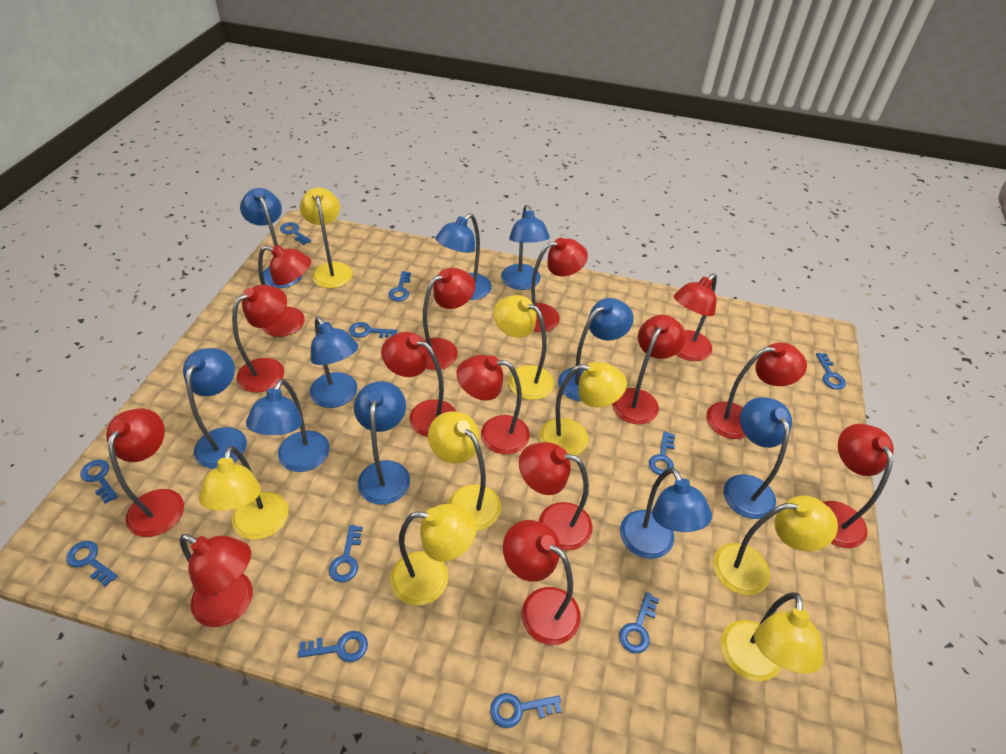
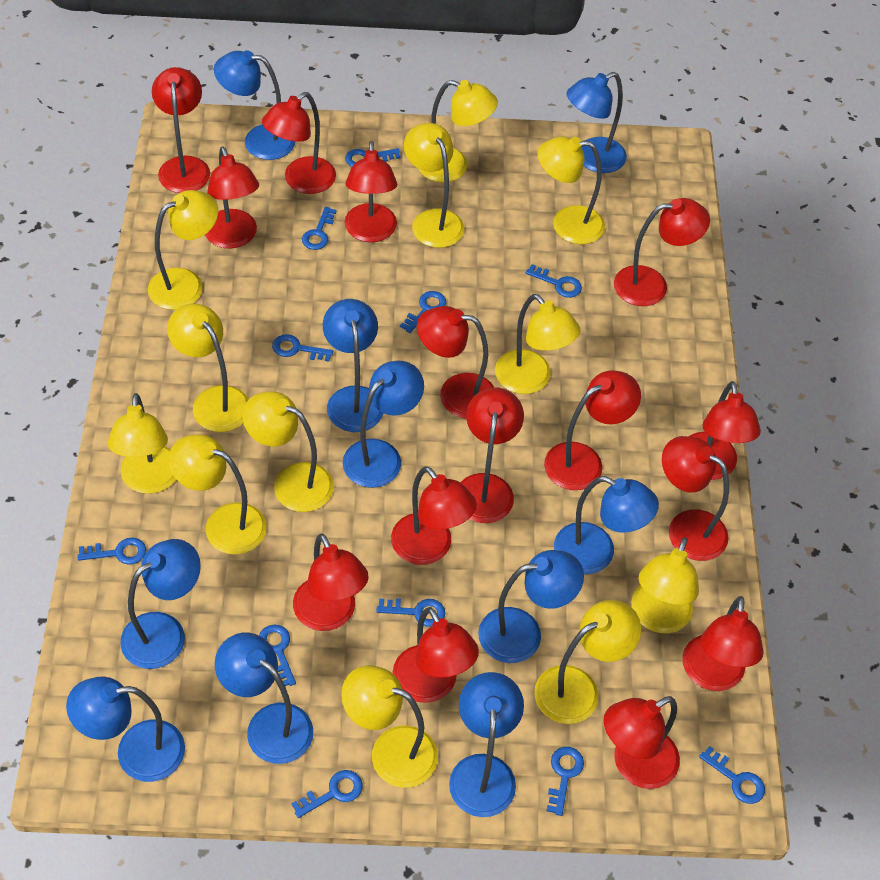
red lamp: 14 -> 15
yellow lamp: 8 -> 12

